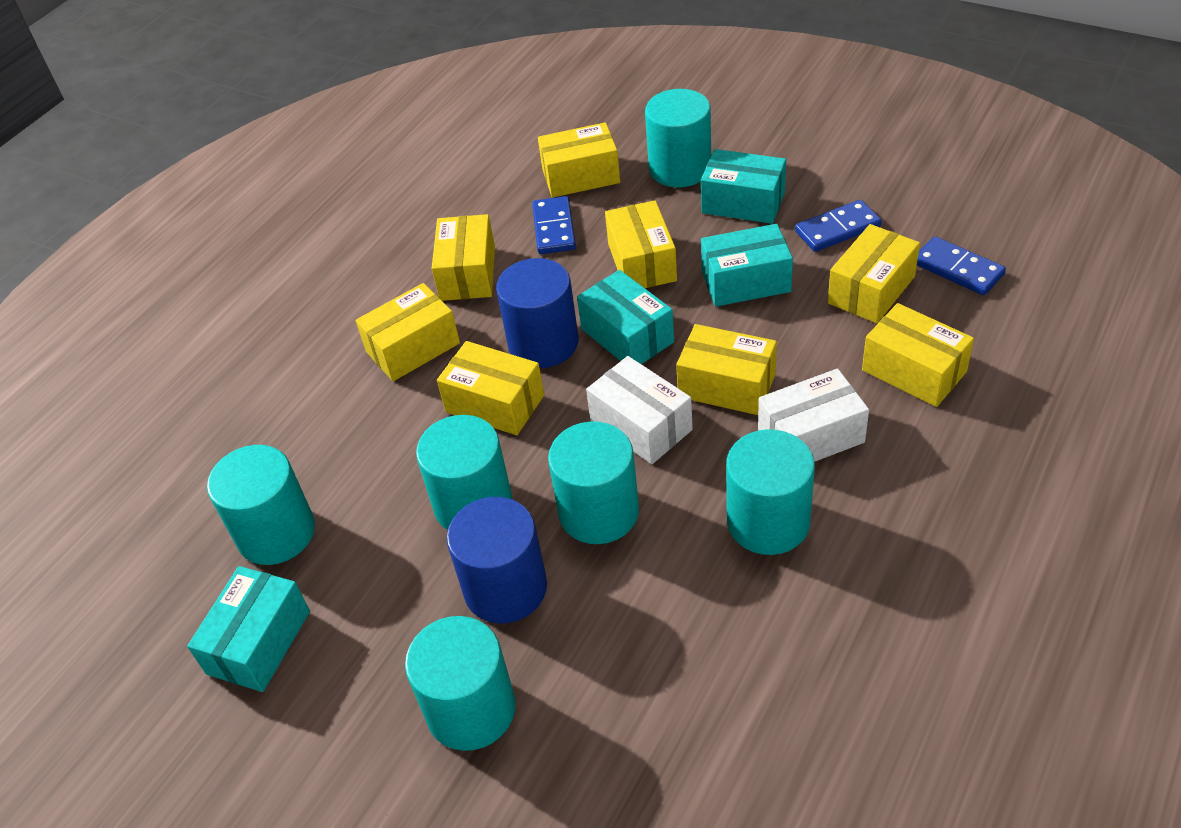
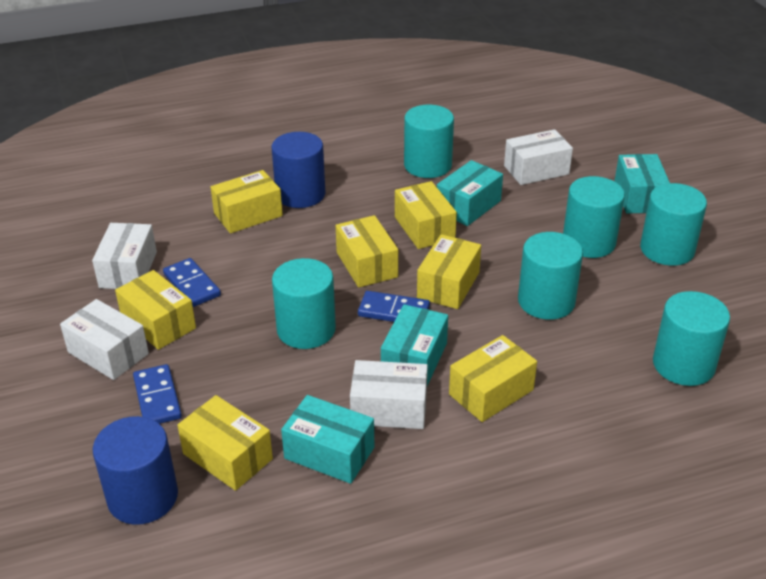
white box: 2 -> 4
yellow box: 8 -> 7

